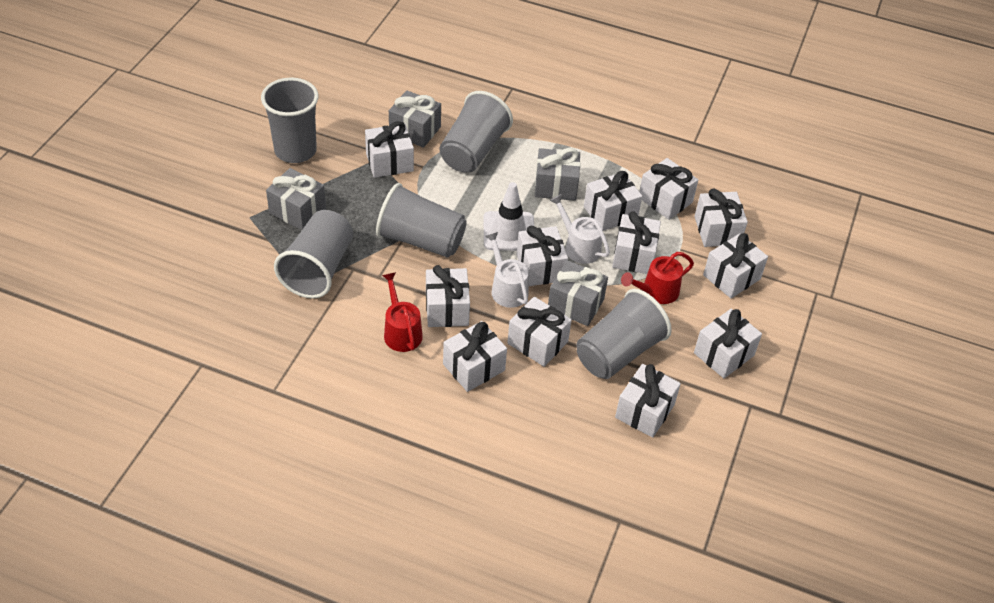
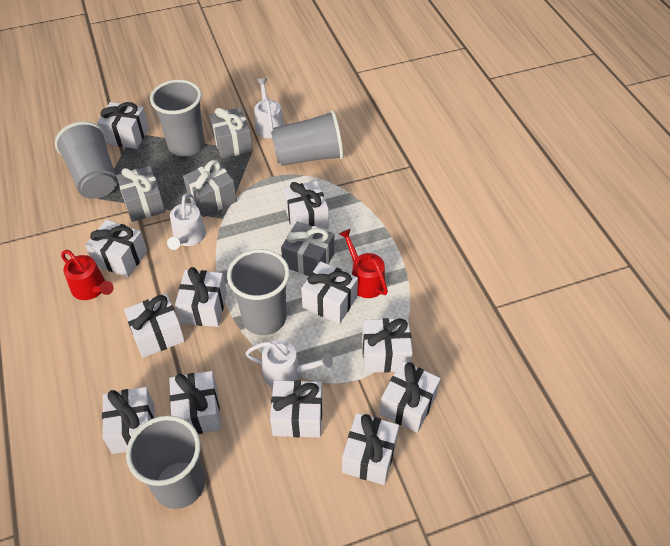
white traffic cone: 1 -> 0
white watering can: 2 -> 3

